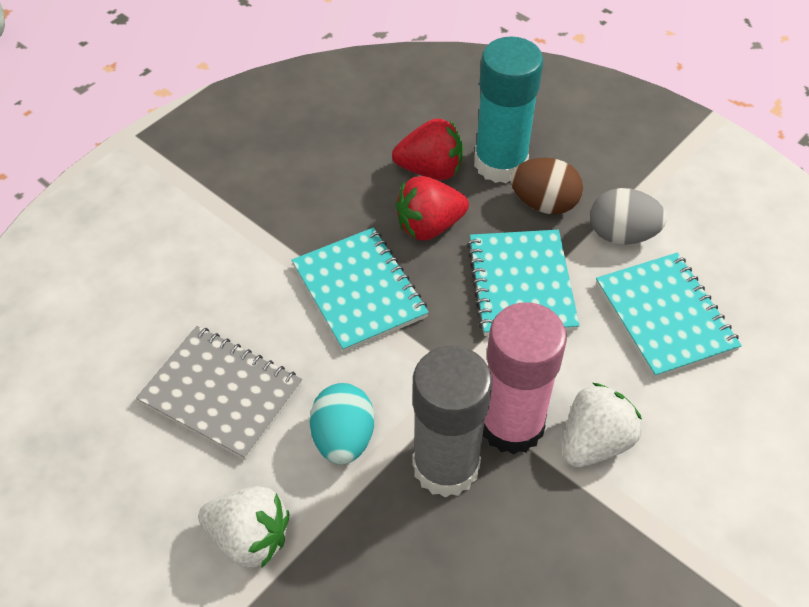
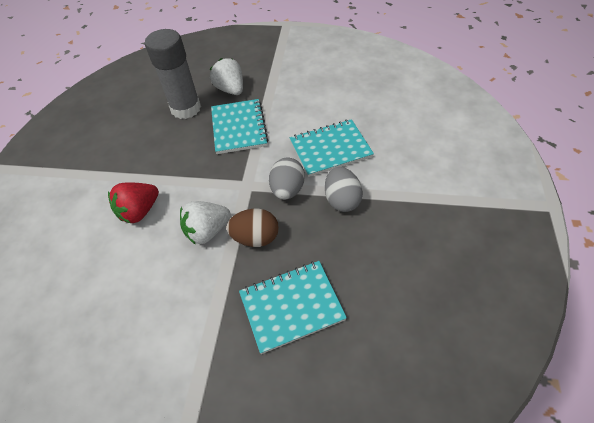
grey egg: 1 -> 2
grey notebook: 1 -> 0
pink glue stick: 1 -> 0
red strawberry: 2 -> 1
turquoise egg: 1 -> 0
turquoise glue stick: 1 -> 0

